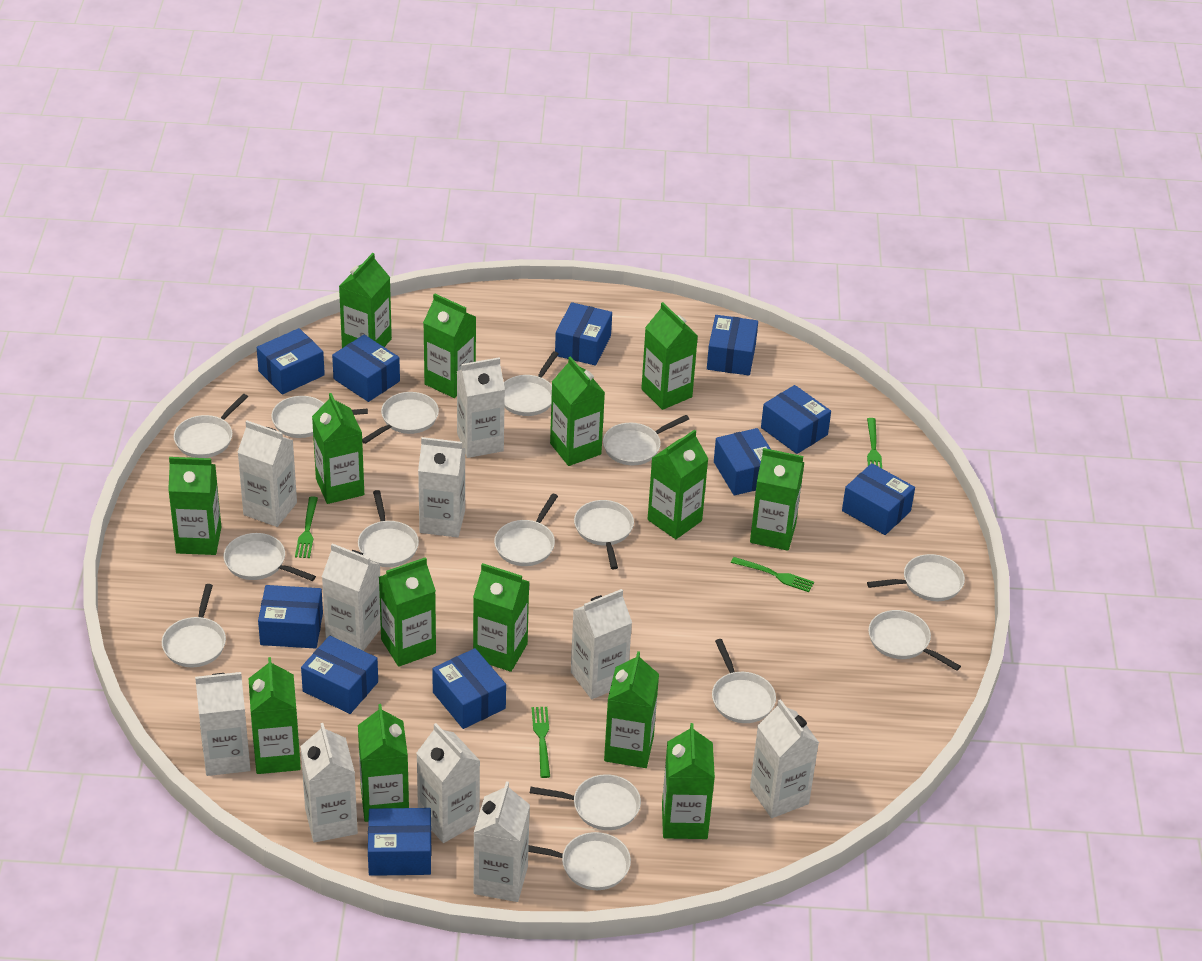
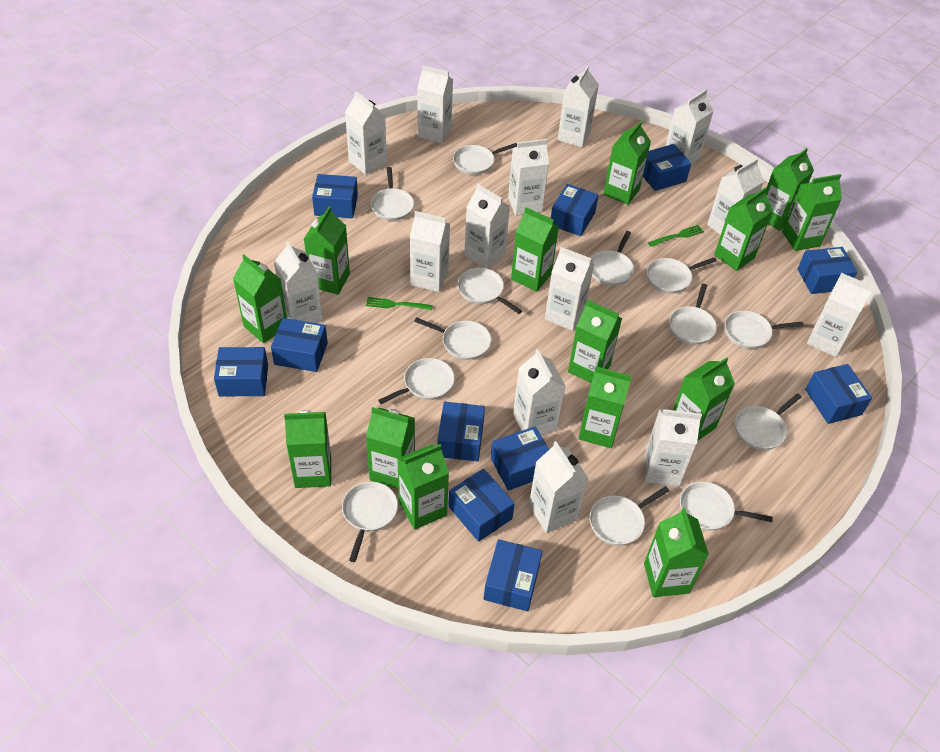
green fork: 4 -> 2
white carton: 10 -> 14
white pan: 15 -> 13

